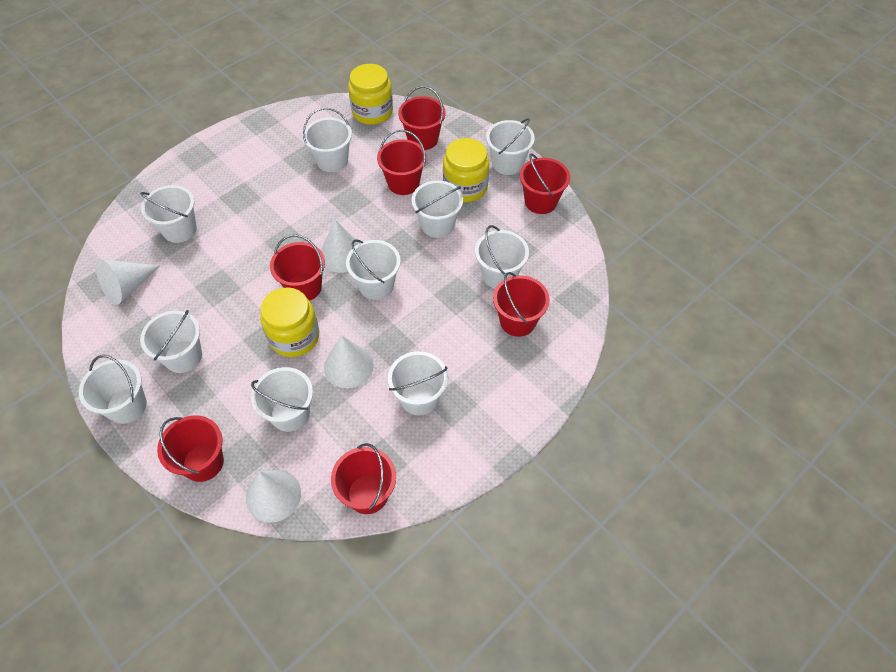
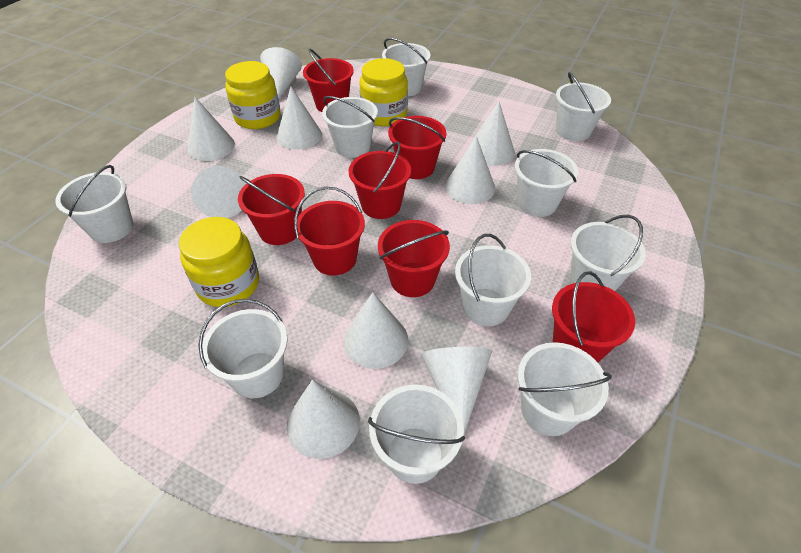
white cone: 4 -> 9

